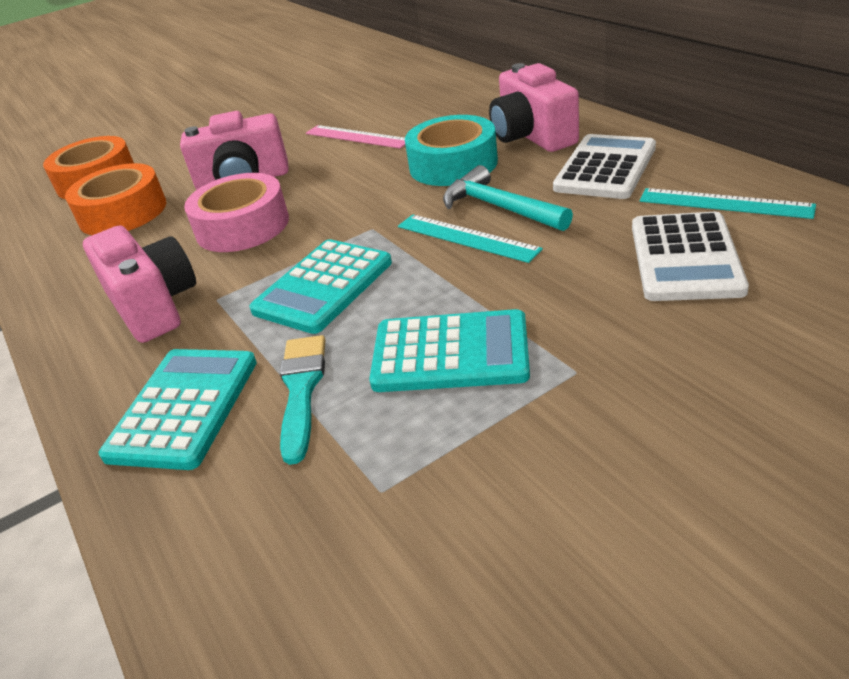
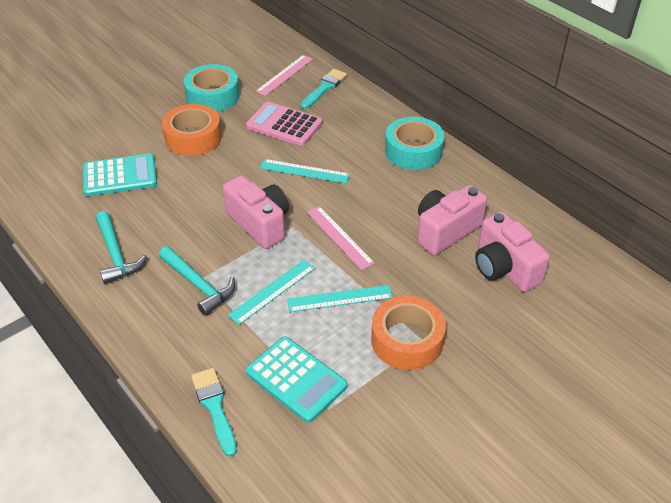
pink calculator: 0 -> 1
pink ruler: 1 -> 2
pink tape: 1 -> 0
turquoise brush: 1 -> 2
turquoise calculator: 3 -> 2
turquoise hammer: 1 -> 2
turquoise ruler: 2 -> 3
turquoise tape: 1 -> 2
white calculator: 2 -> 0

